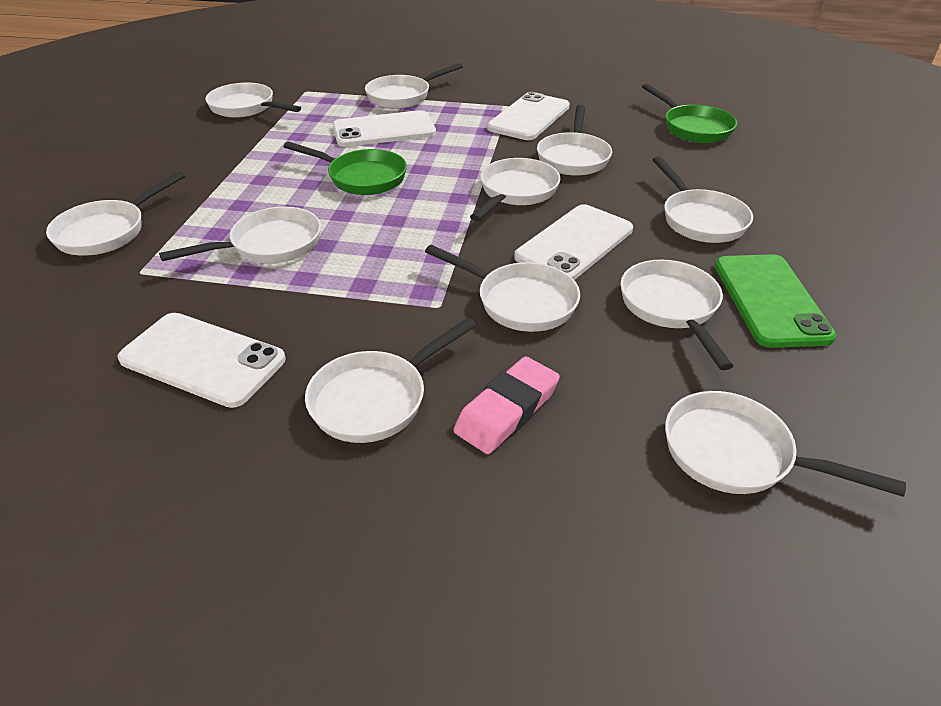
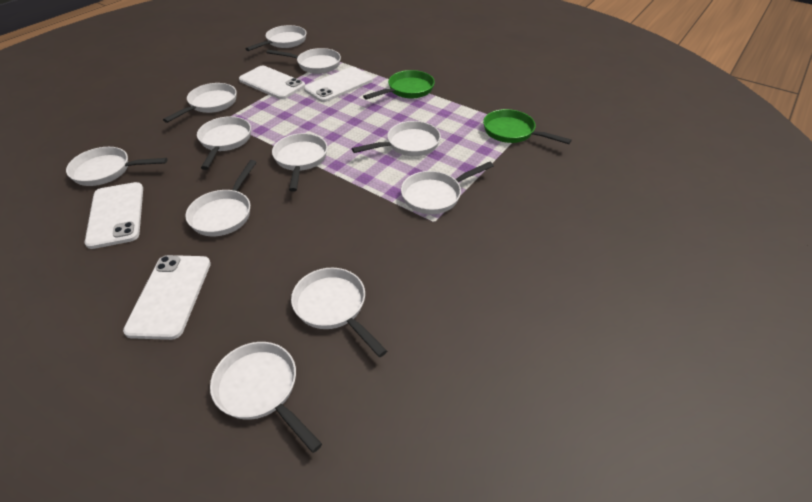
green phone: 1 -> 0
pink eraser: 1 -> 0

